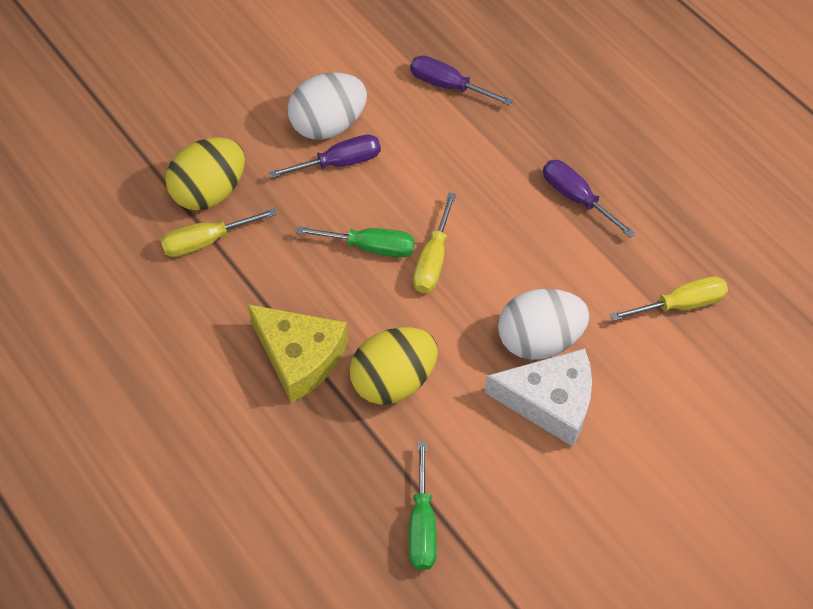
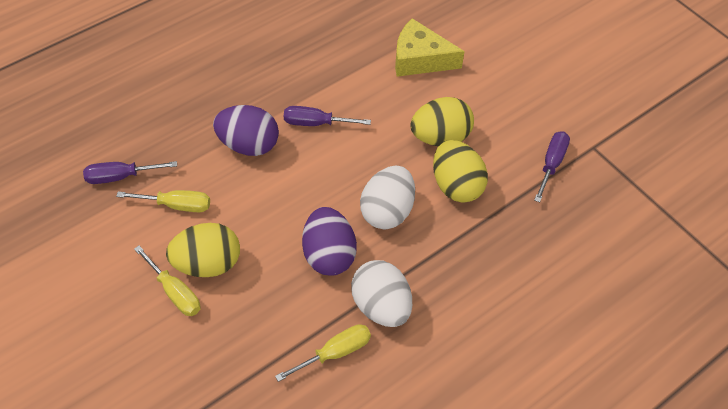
green screwdriver: 2 -> 0
purple egg: 0 -> 2
white cheese: 1 -> 0
yellow egg: 2 -> 3

